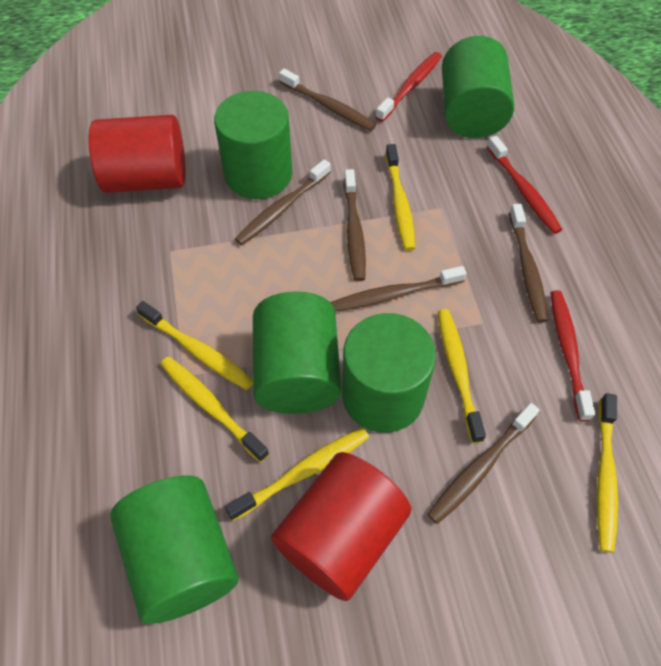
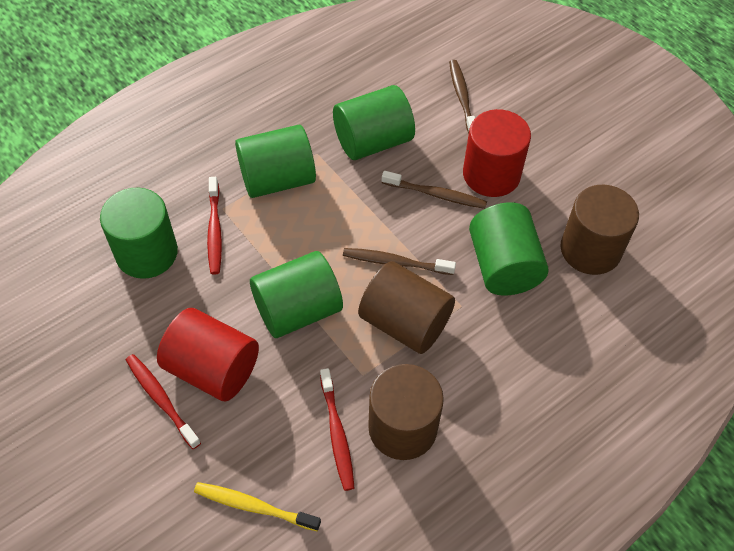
brown cylinder: 0 -> 3
brown toothbrush: 6 -> 3
yellow toothbrush: 6 -> 1

